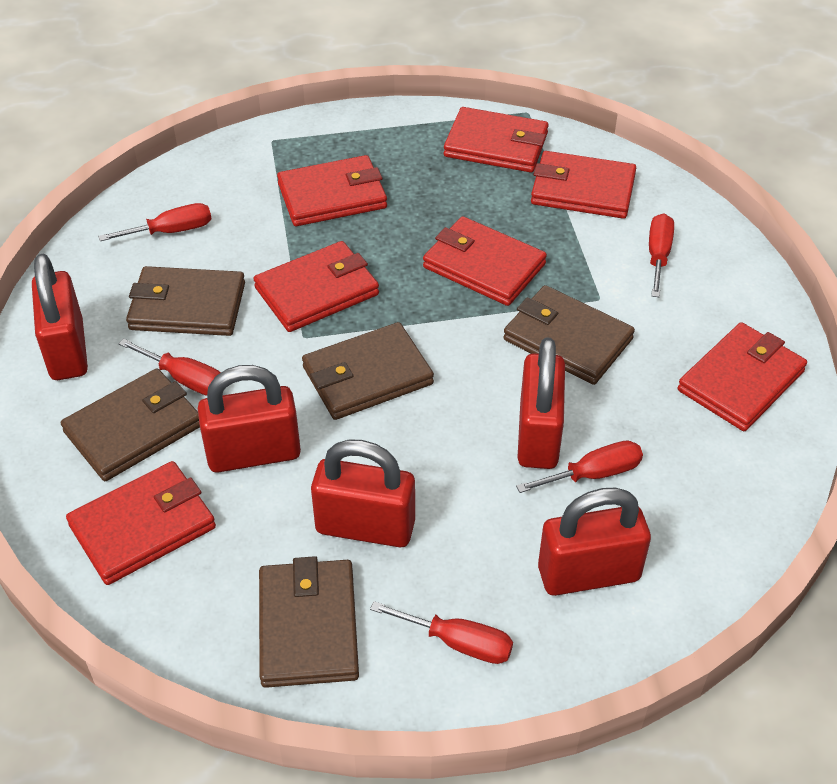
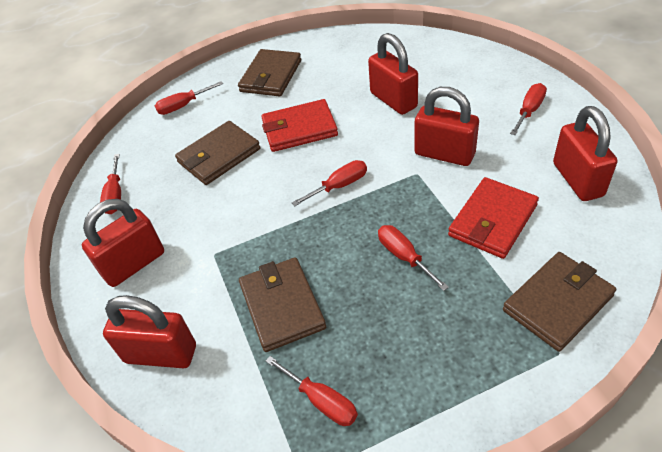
brown wallet: 5 -> 4
red screwdriver: 5 -> 6
red wallet: 7 -> 2

